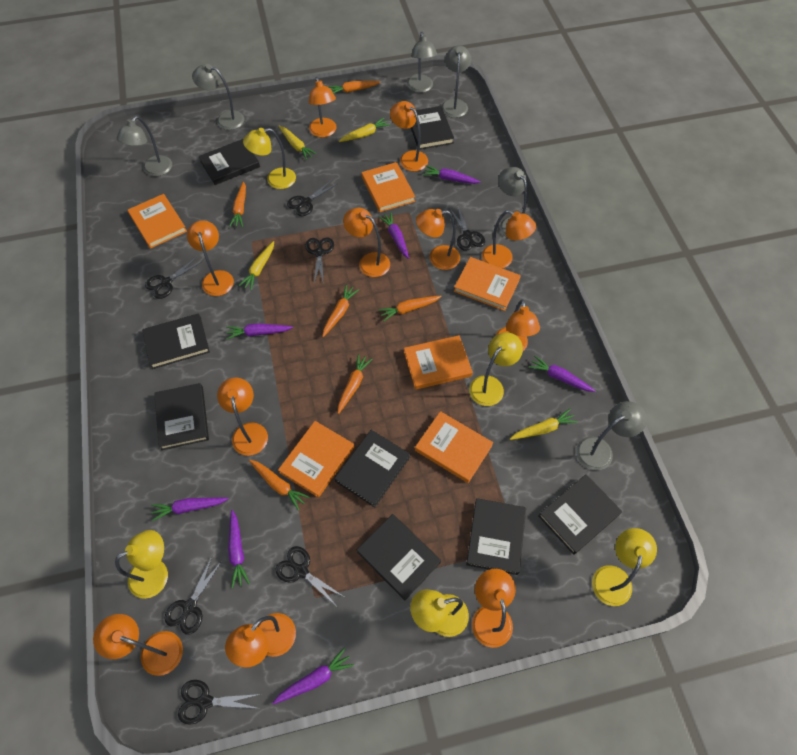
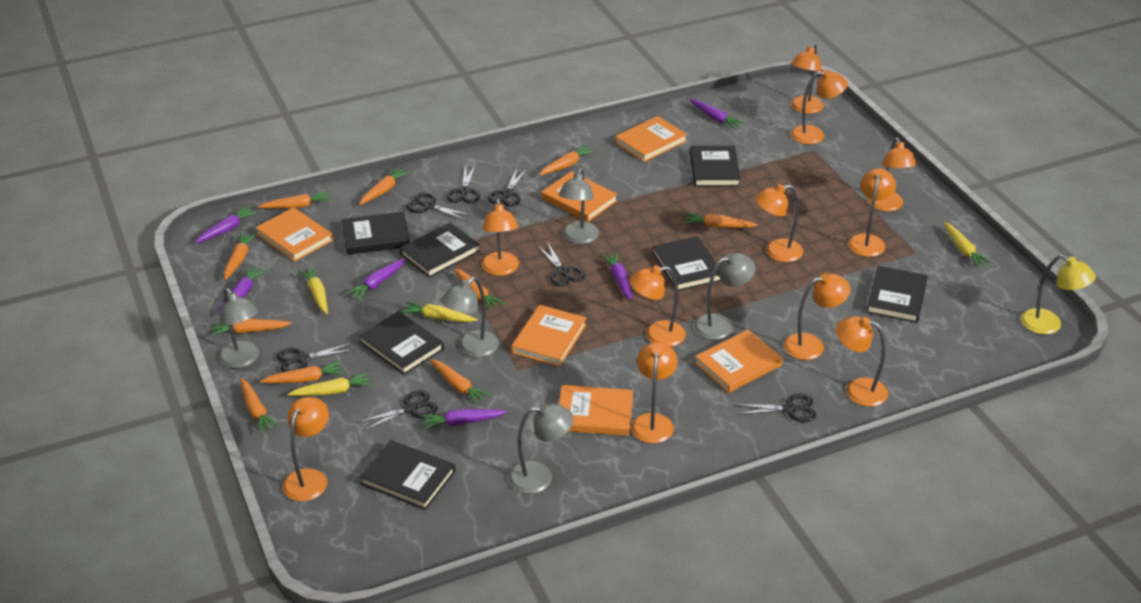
black book: 8 -> 7
grey lamp: 6 -> 5
orange carrot: 6 -> 10
purple carrot: 7 -> 6
yellow lamp: 5 -> 1

